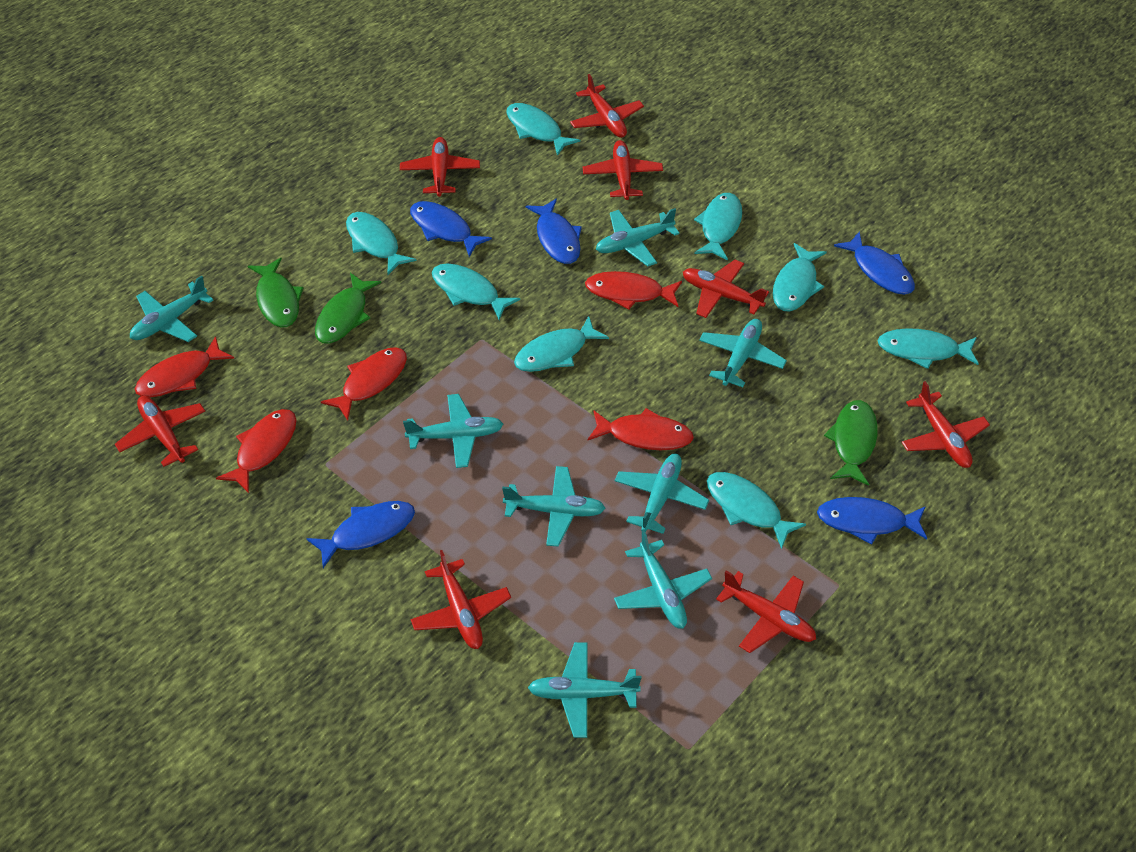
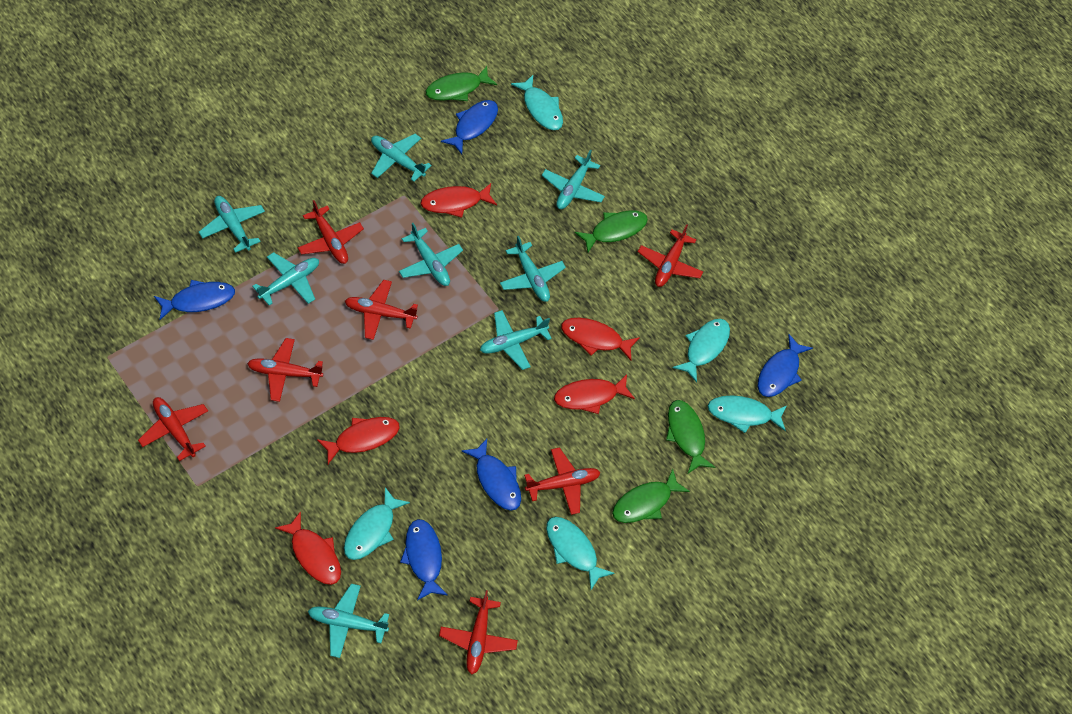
green fish: 3 -> 4
red plane: 8 -> 7
turquoise fish: 8 -> 5

